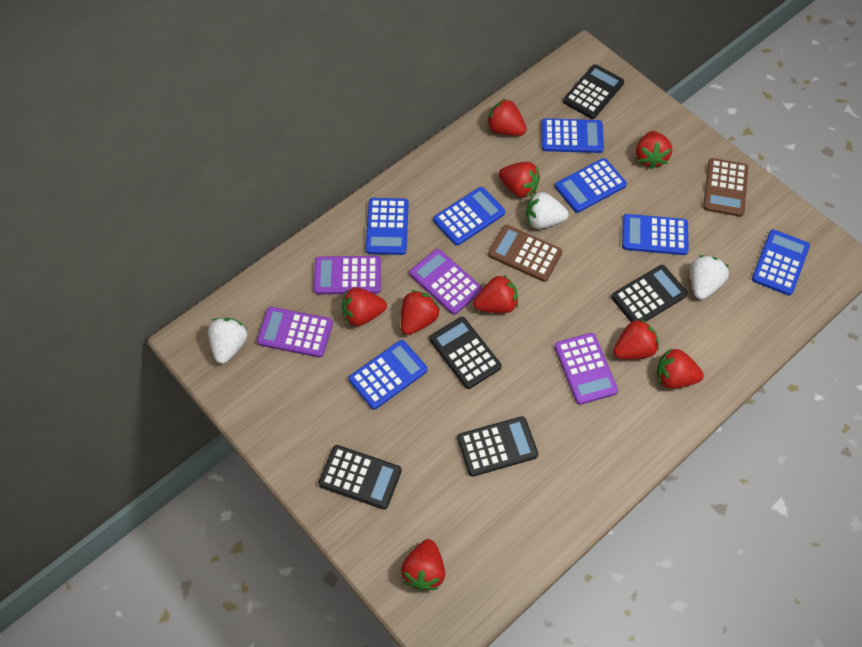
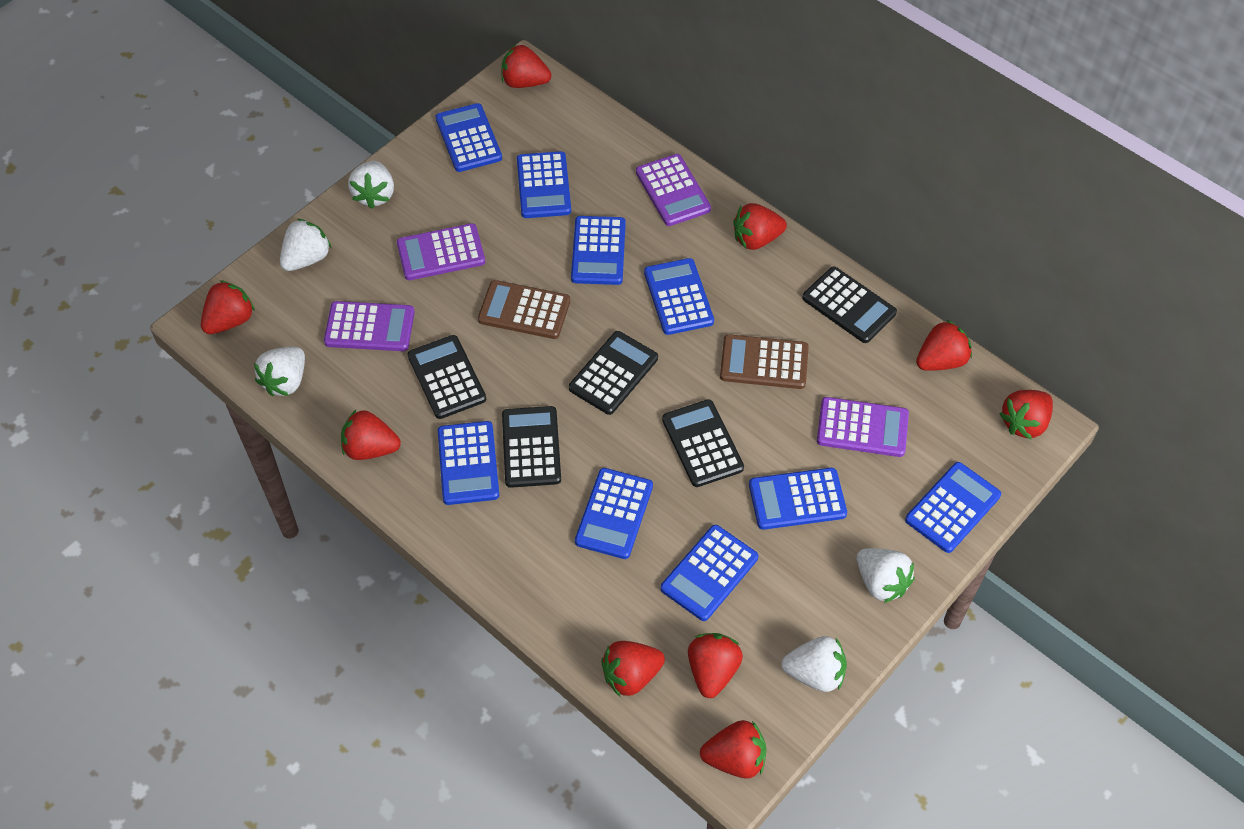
blue calculator: 7 -> 9
white strawberry: 3 -> 5

